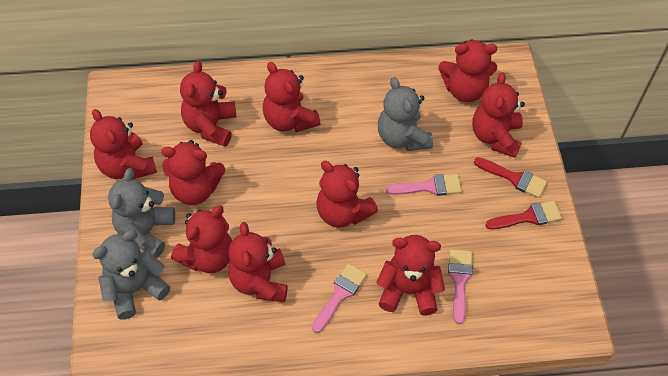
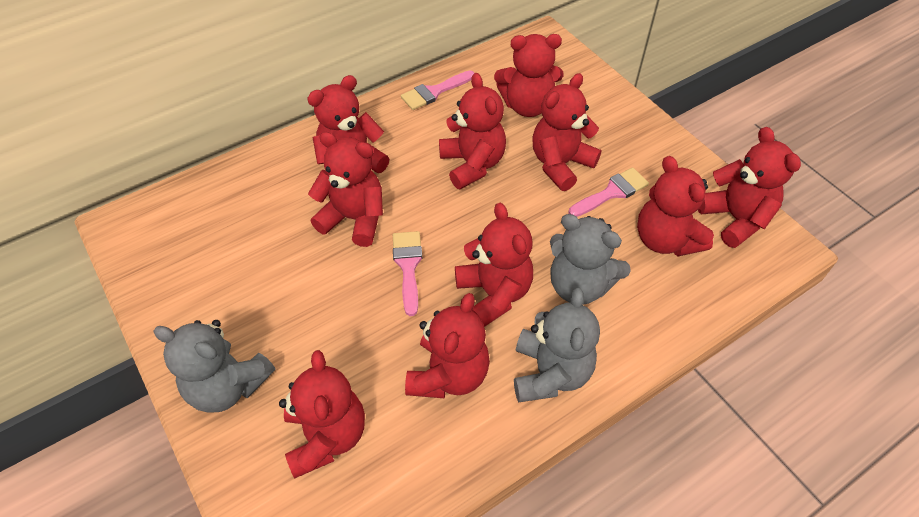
red brush: 2 -> 0

